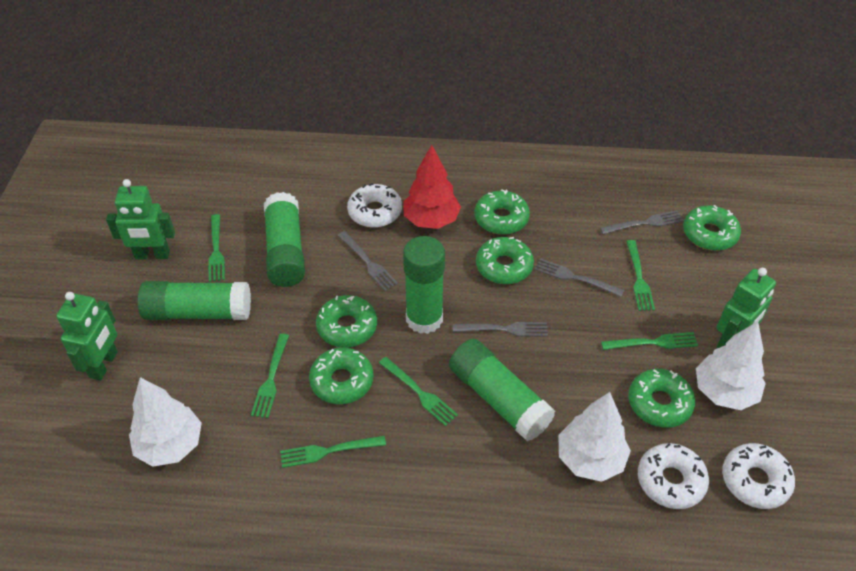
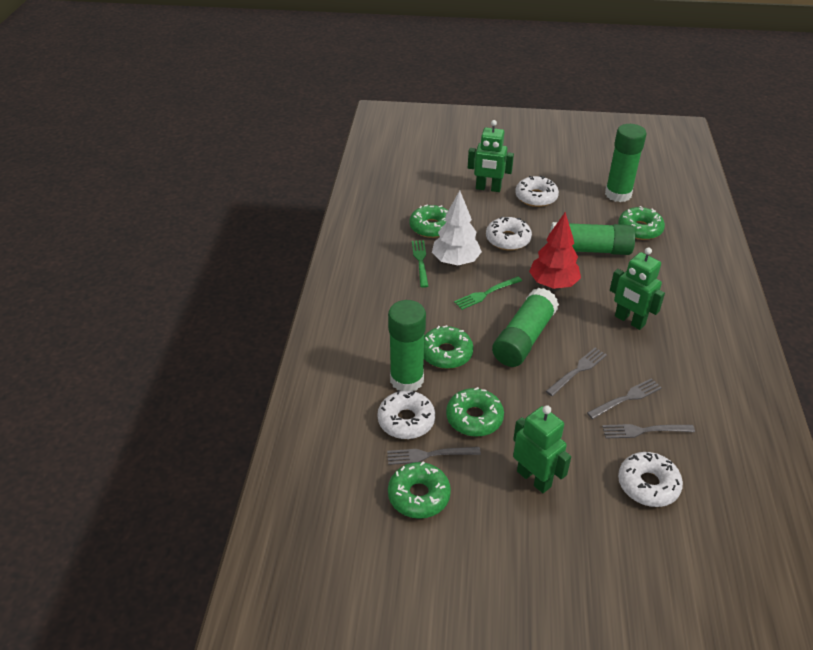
green donut: 6 -> 5
green fork: 6 -> 2
white donut: 3 -> 4
white tree: 3 -> 1

